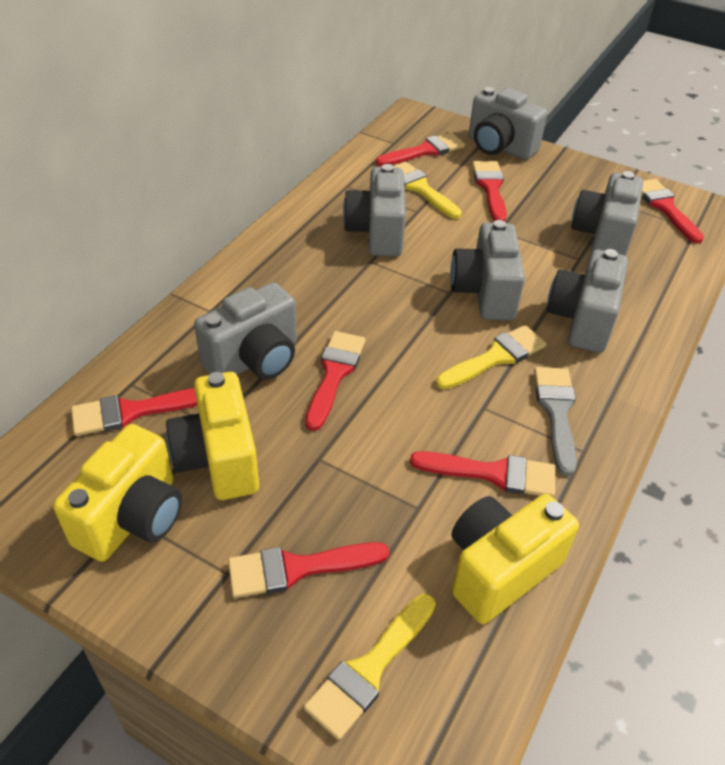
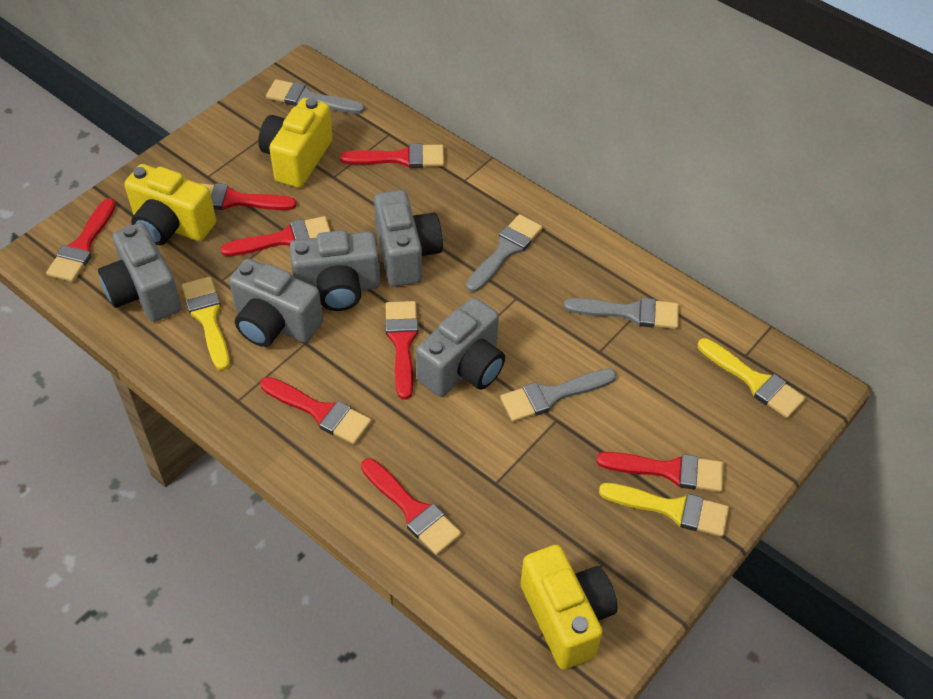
grey brush: 1 -> 4
grey camera: 6 -> 5
red brush: 7 -> 8

